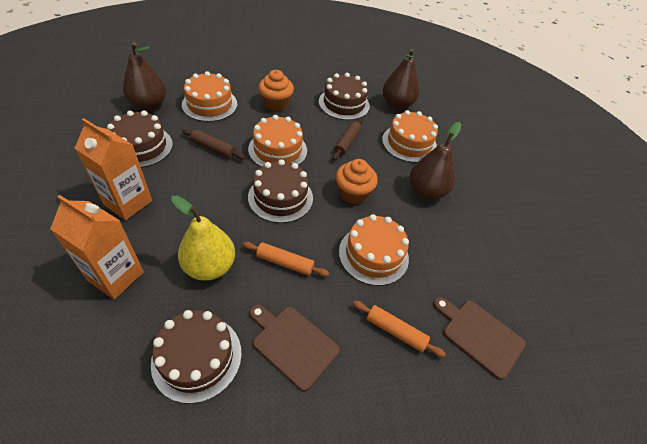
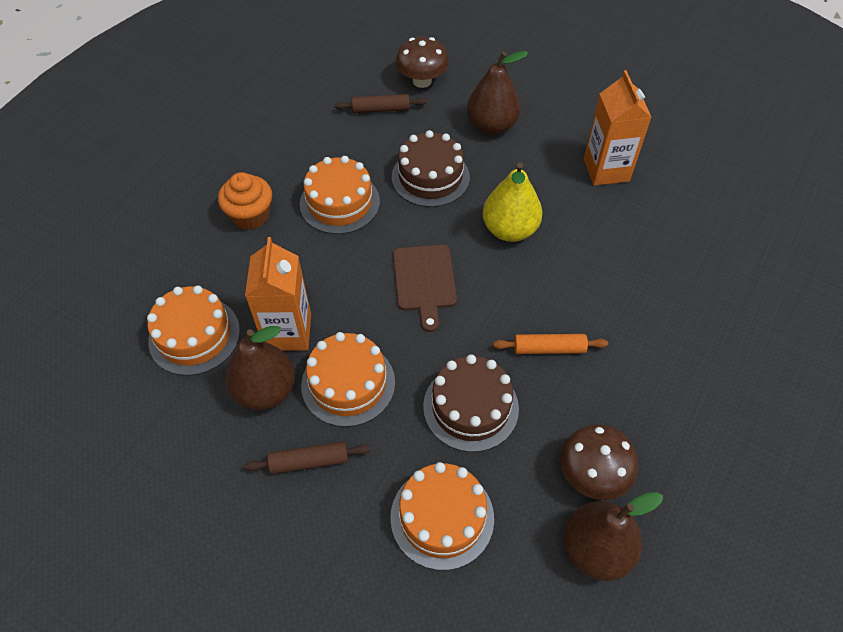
brown cake: 4 -> 2
brown cutting board: 2 -> 1
brown mushroom: 0 -> 2
orange cupcake: 2 -> 1
orange rolling pin: 2 -> 1

